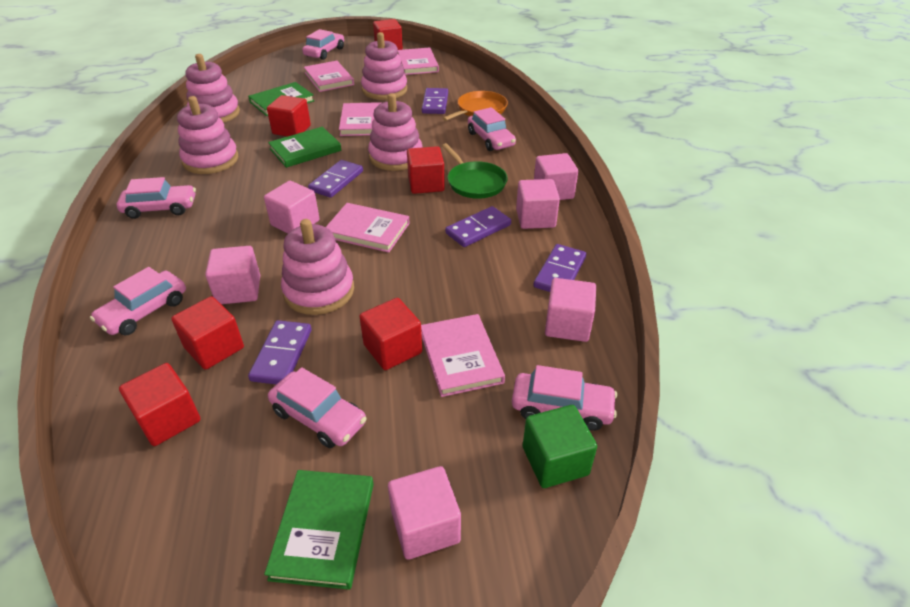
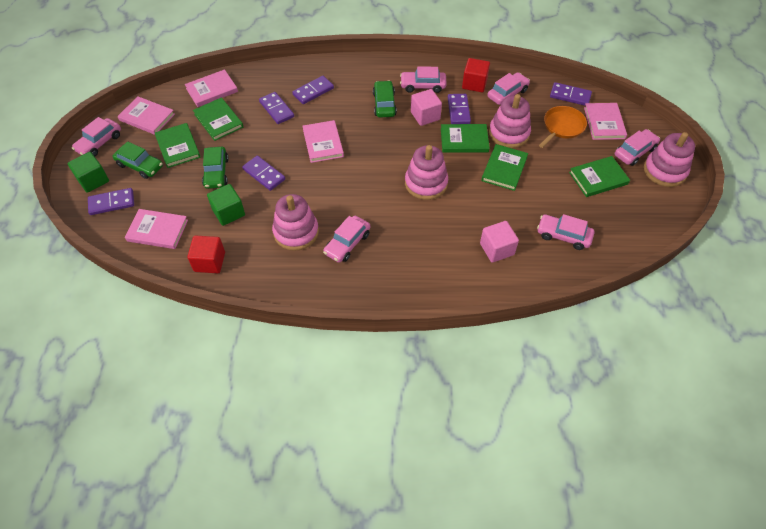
green book: 3 -> 5
green car: 0 -> 3
green cube: 1 -> 2
green pan: 1 -> 0
pink cube: 6 -> 2
pink stacking toy: 5 -> 4
purple domino: 5 -> 6
red cube: 6 -> 2

